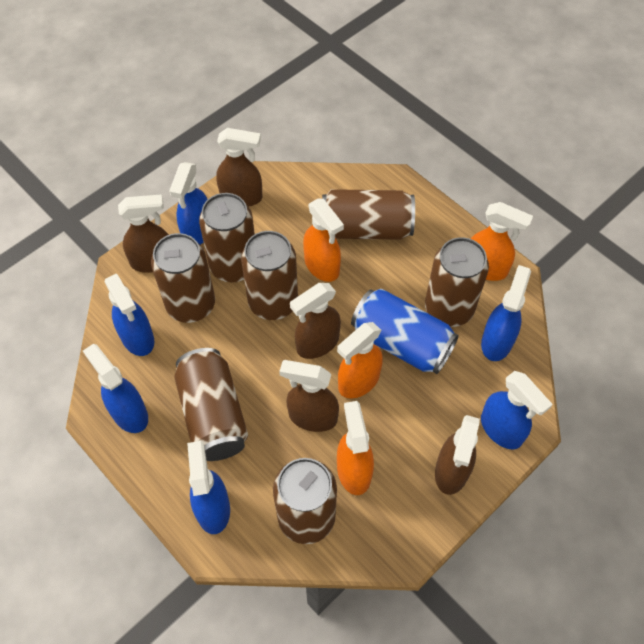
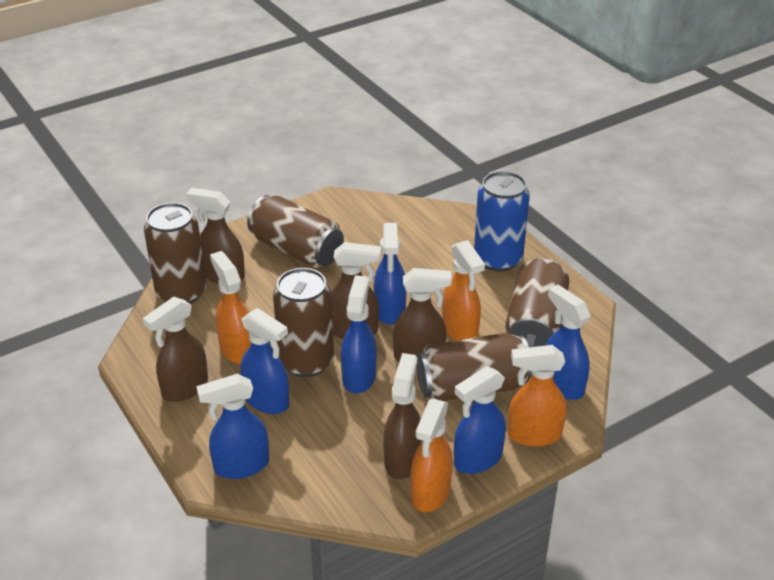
brown can: 7 -> 5

